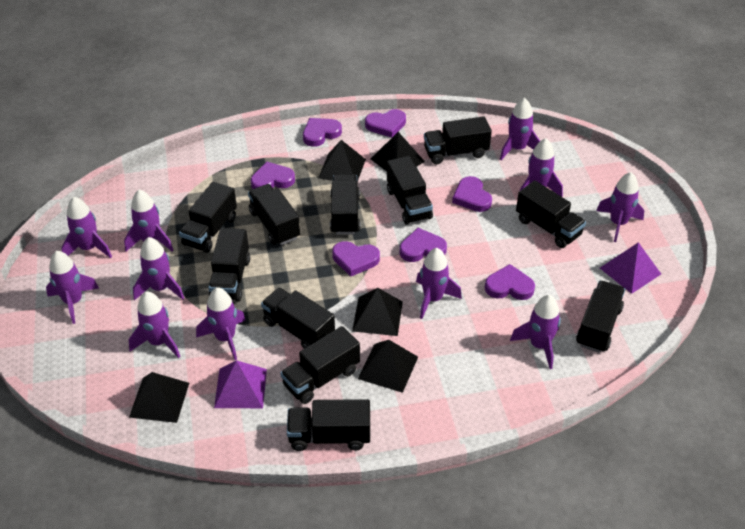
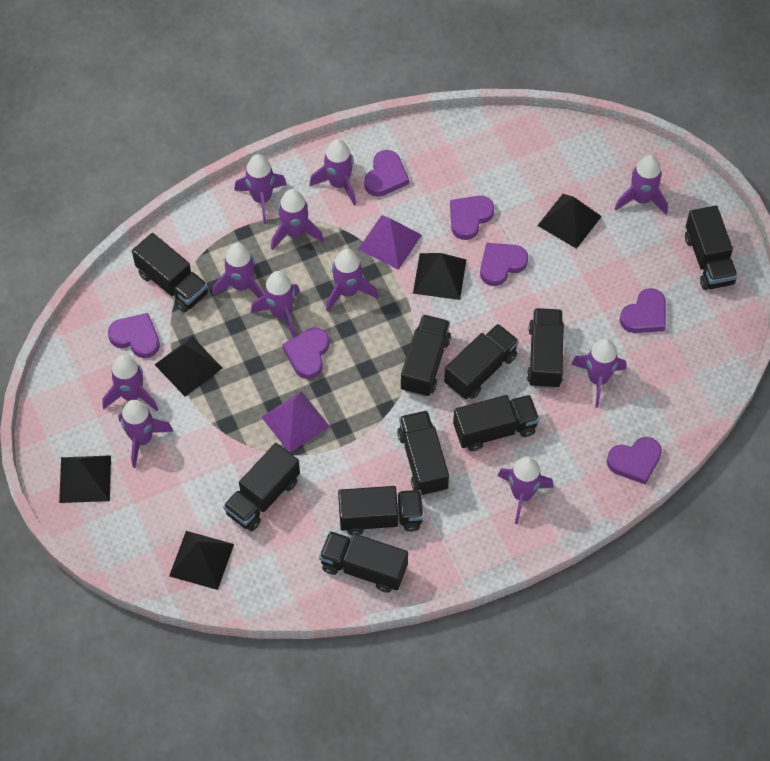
black truck: 11 -> 10

